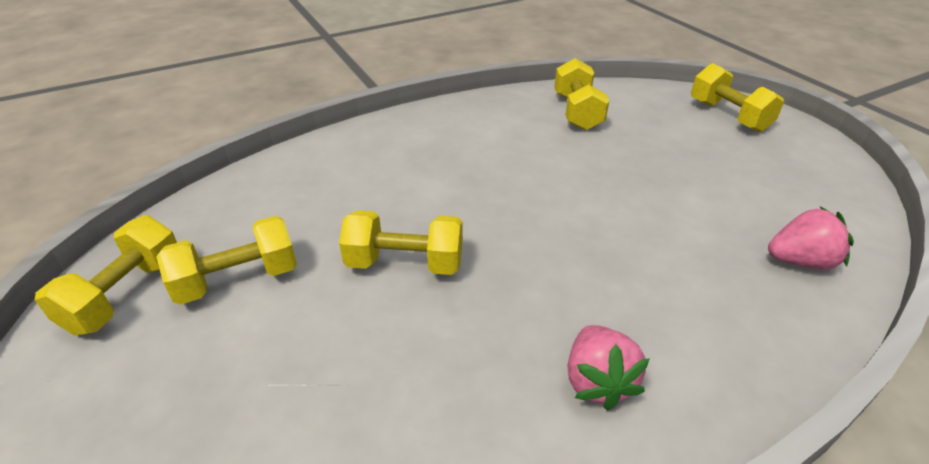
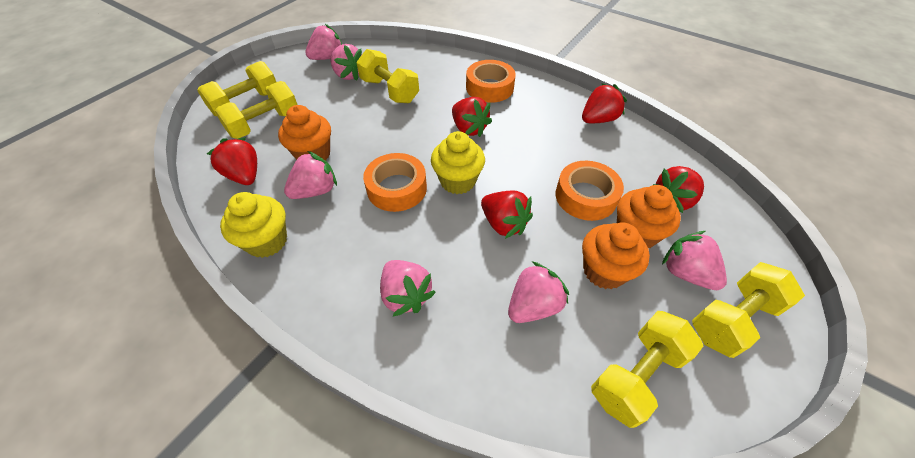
orange cupcake: 0 -> 3
orange tape: 0 -> 3
pink strawberry: 2 -> 6
red strawberry: 0 -> 5
yellow cupcake: 0 -> 2

